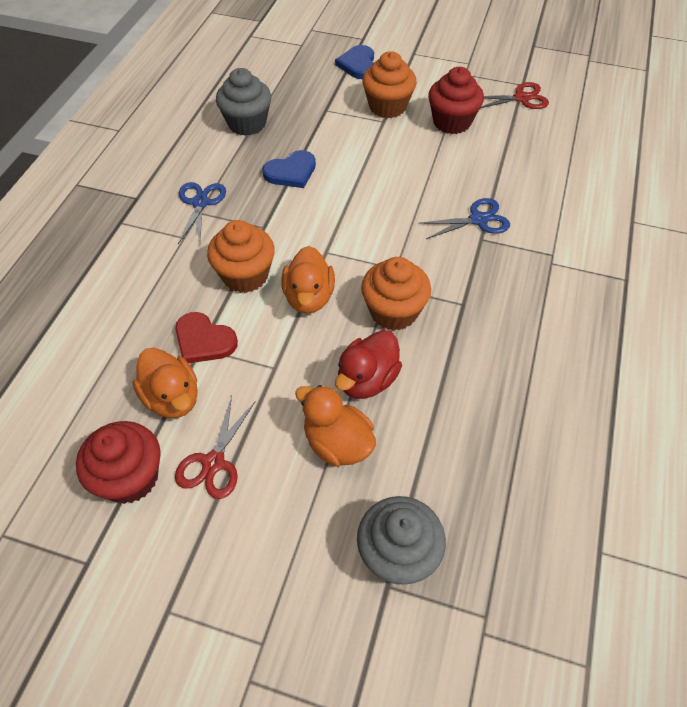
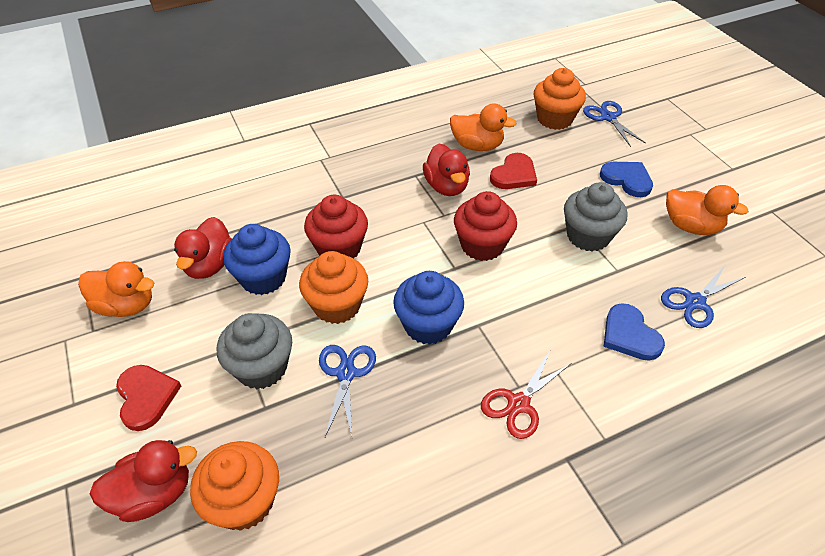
blue cupcake: 0 -> 2
blue scissors: 2 -> 3
red duck: 1 -> 3
red heart: 1 -> 2
red scissors: 2 -> 1

